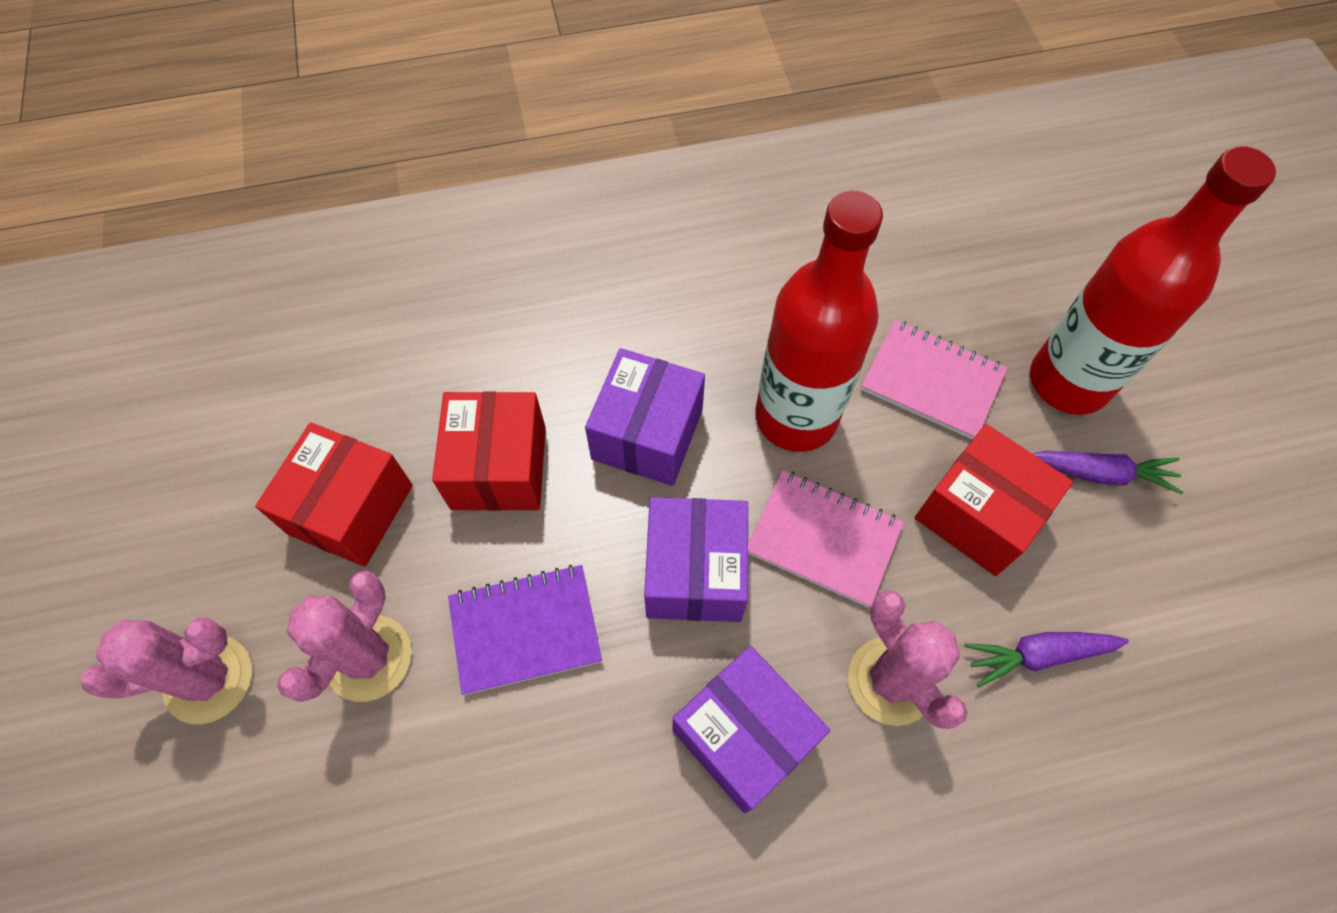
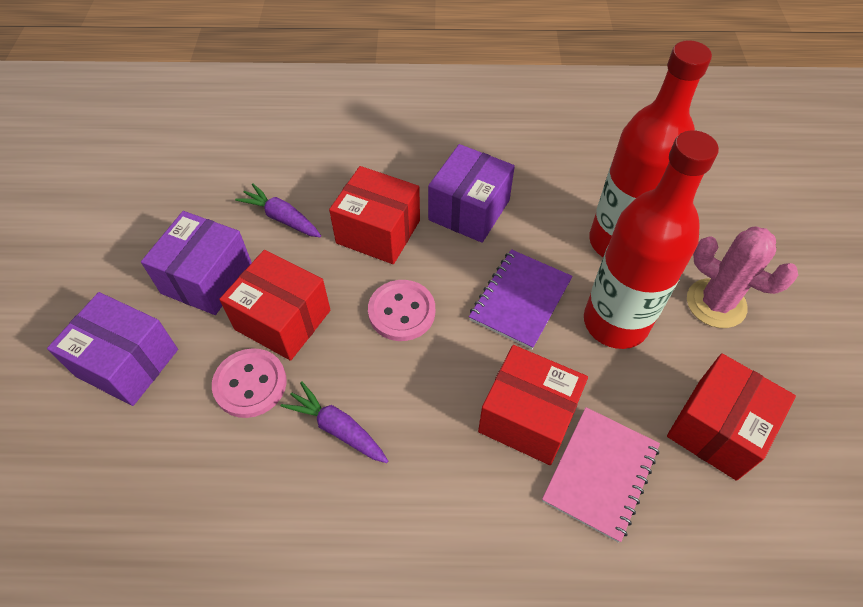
pink button: 0 -> 2
pink cactus: 3 -> 1
pink notebook: 2 -> 1
red box: 3 -> 4

